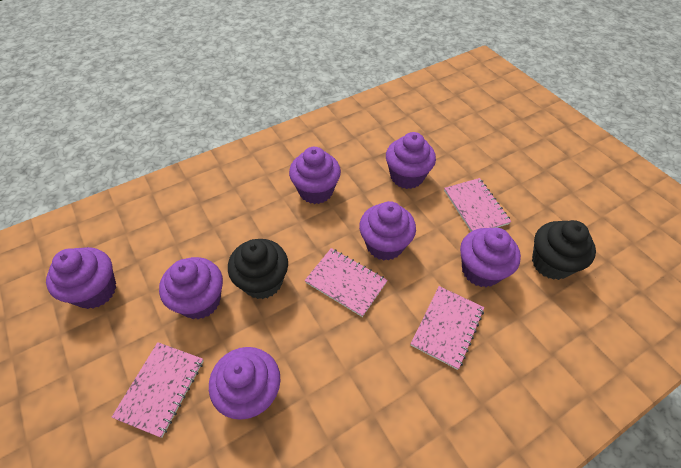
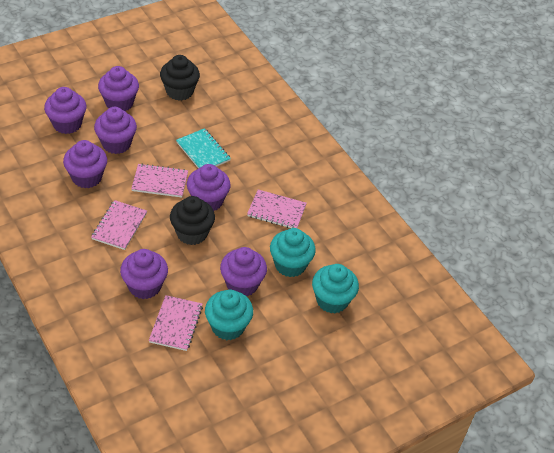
turquoise cupcake: 0 -> 3
turquoise notebook: 0 -> 1

